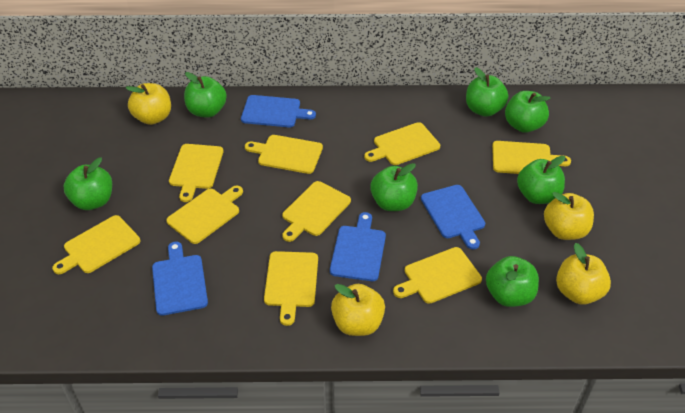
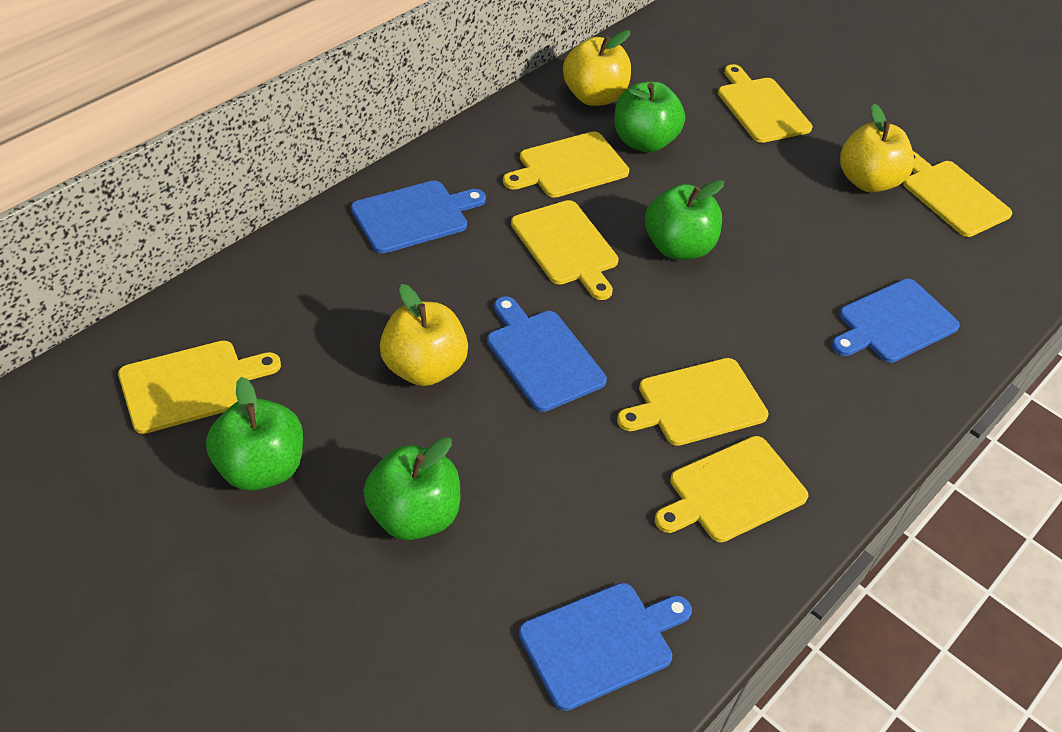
green apple: 7 -> 4
yellow apple: 4 -> 3
yellow cutting board: 9 -> 7

